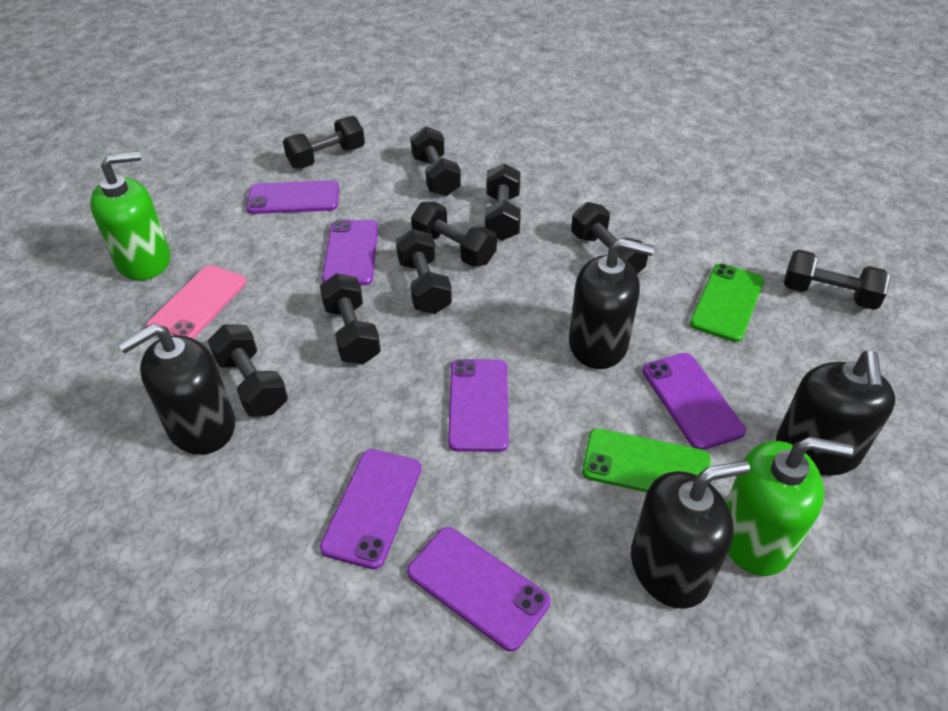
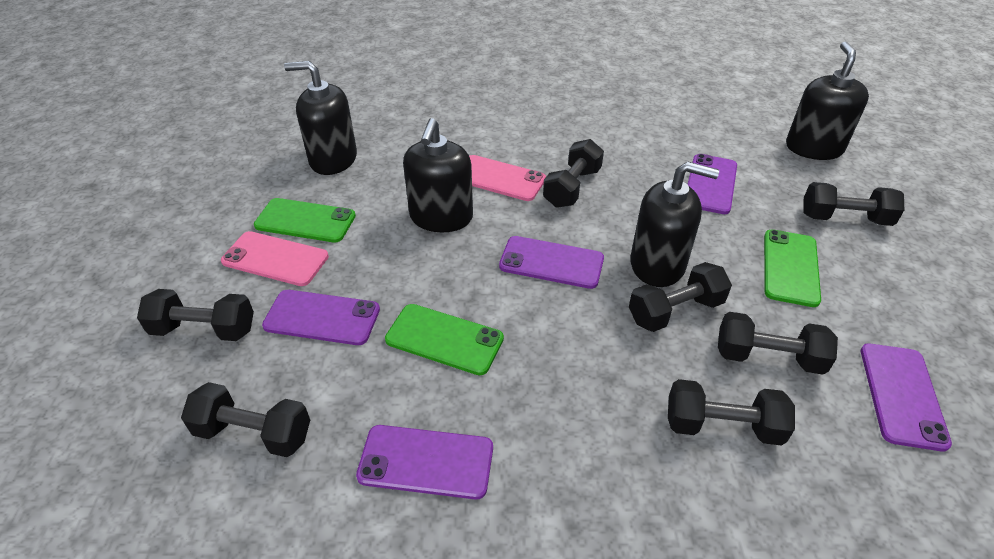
black dumbbell: 9 -> 7
green phone: 2 -> 3
green soap dispenser: 2 -> 0
pink phone: 1 -> 2
purple phone: 6 -> 5

